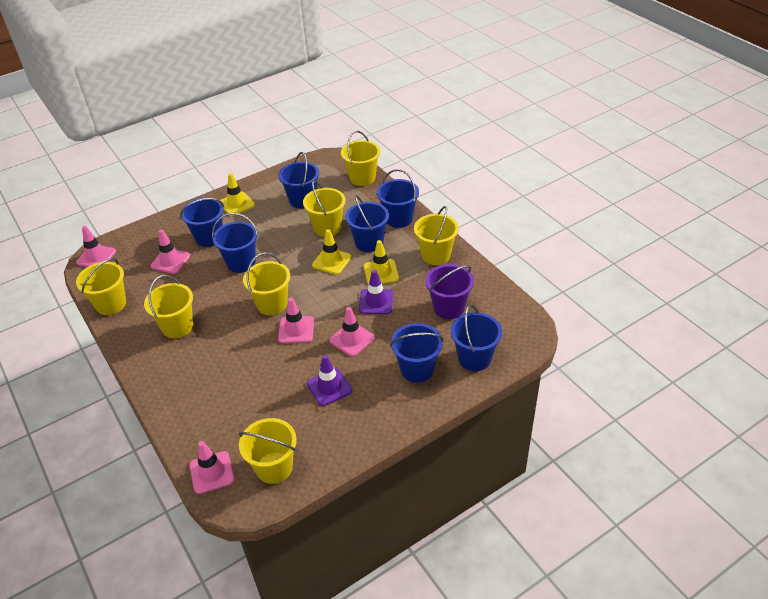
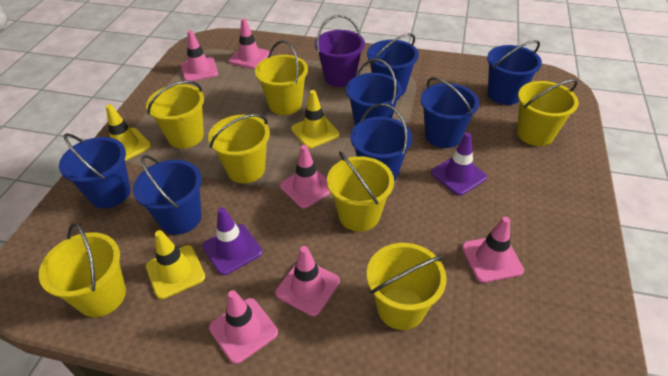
pink traffic cone: 5 -> 6

